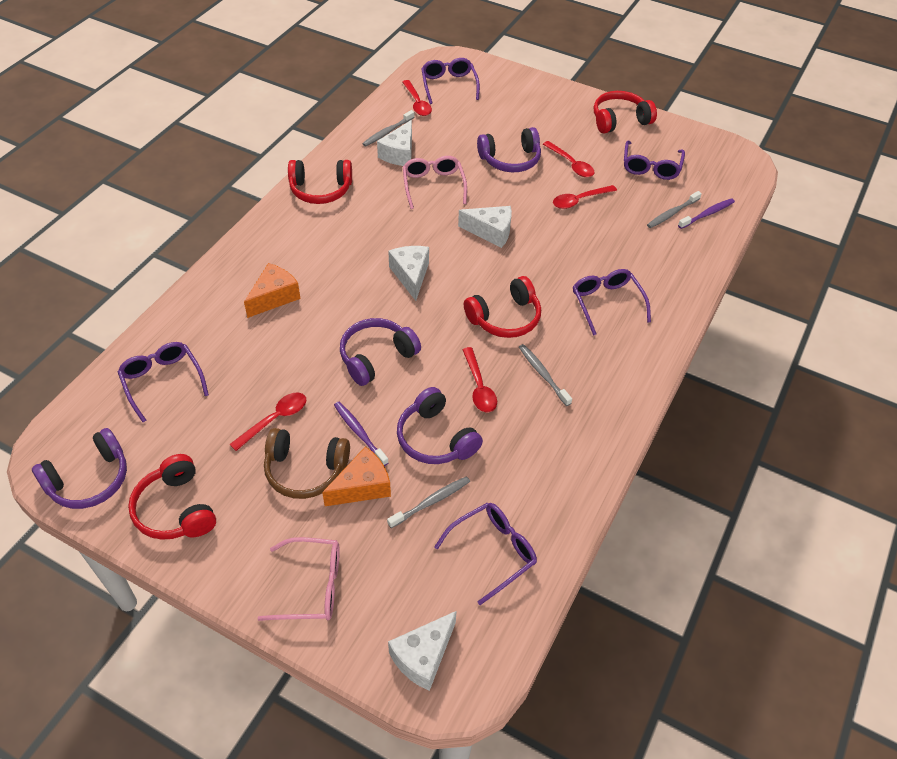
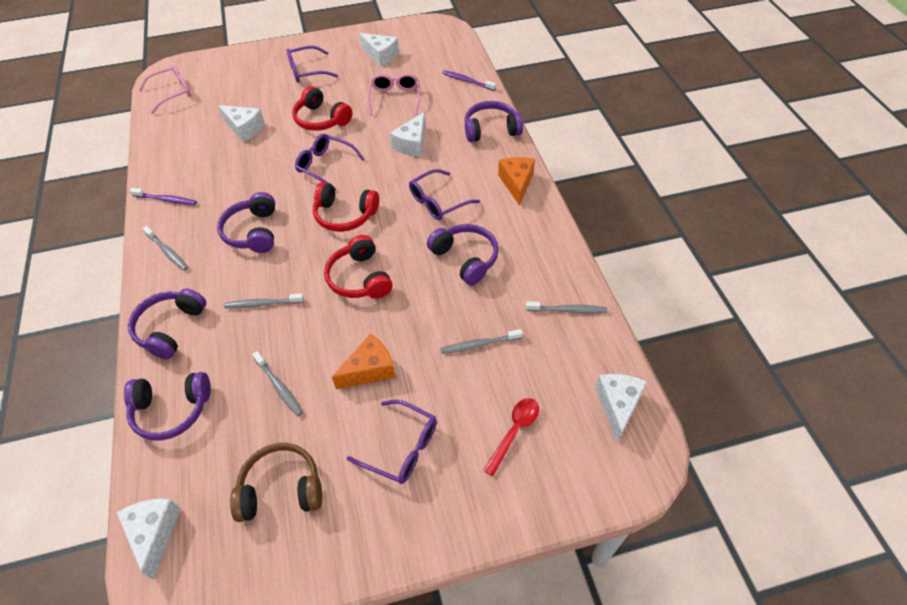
grey toothbrush: 4 -> 5
purple glasses: 5 -> 4
purple headphones: 4 -> 5
red headphones: 4 -> 3
red spoon: 5 -> 1
white cheese: 4 -> 5

